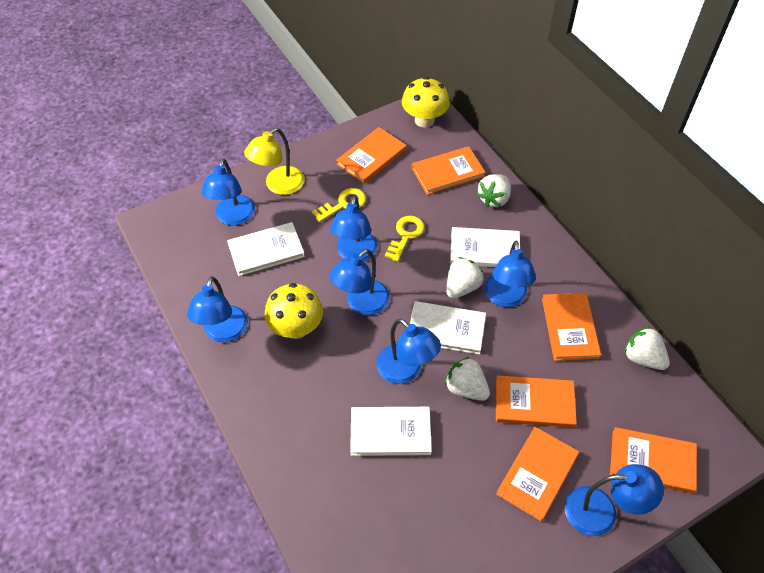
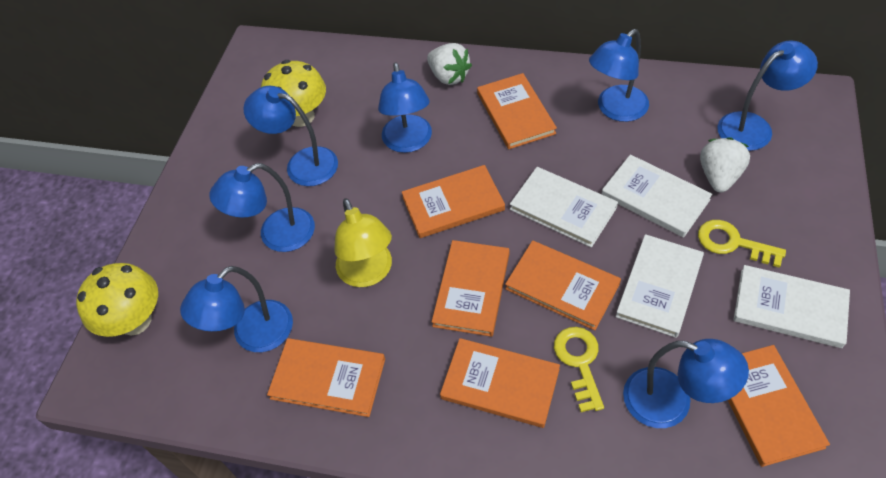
orange book: 6 -> 7
white strawberry: 4 -> 2

